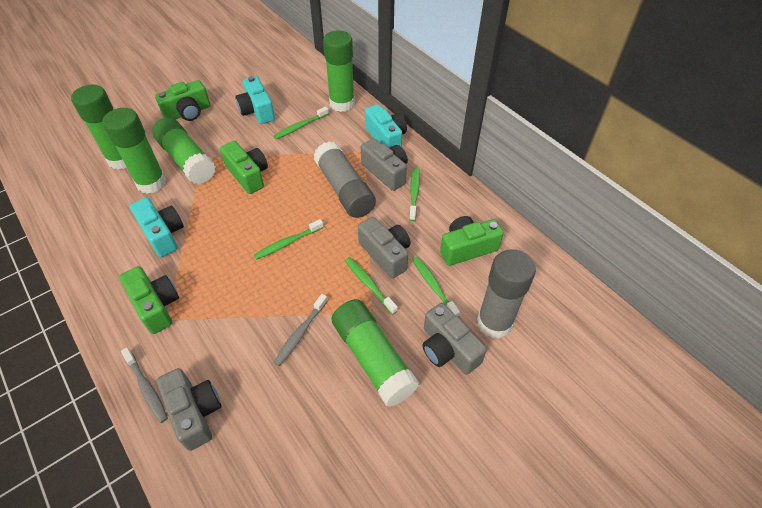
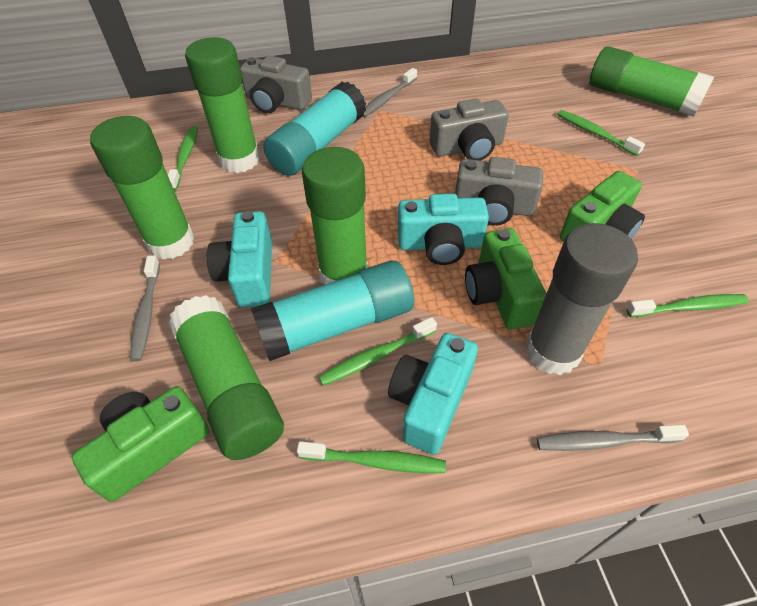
green camera: 4 -> 3
grey camera: 4 -> 3
grey glue stick: 2 -> 1
grey toothbrush: 2 -> 3
turquoise glue stick: 0 -> 2

